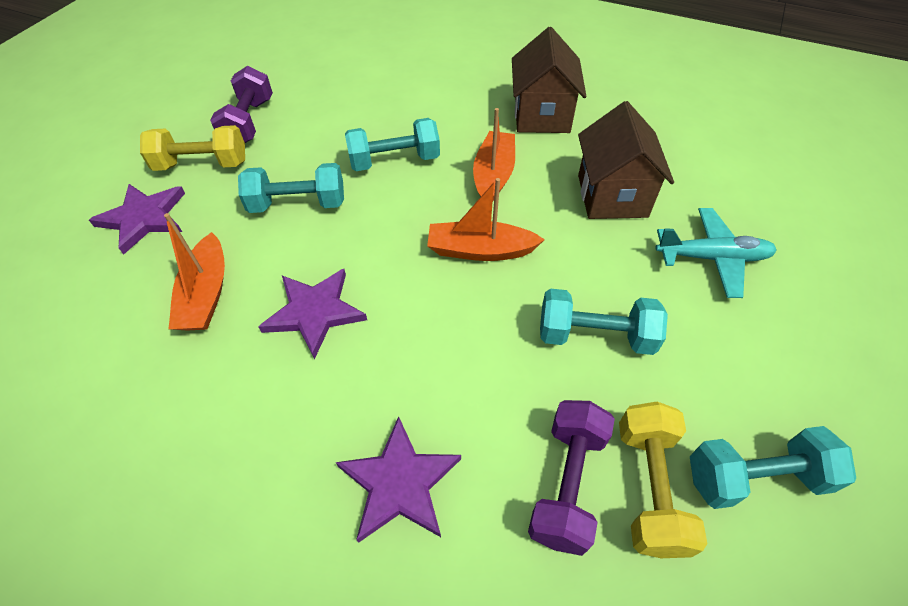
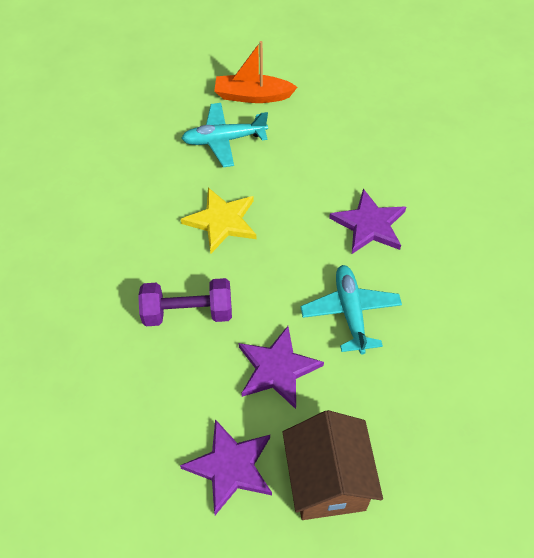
brown house: 2 -> 1
orange boat: 3 -> 1
purple dumbbell: 2 -> 1
turquoise dumbbell: 4 -> 0
turquoise plane: 1 -> 2
yellow dumbbell: 2 -> 0
yellow star: 0 -> 1

